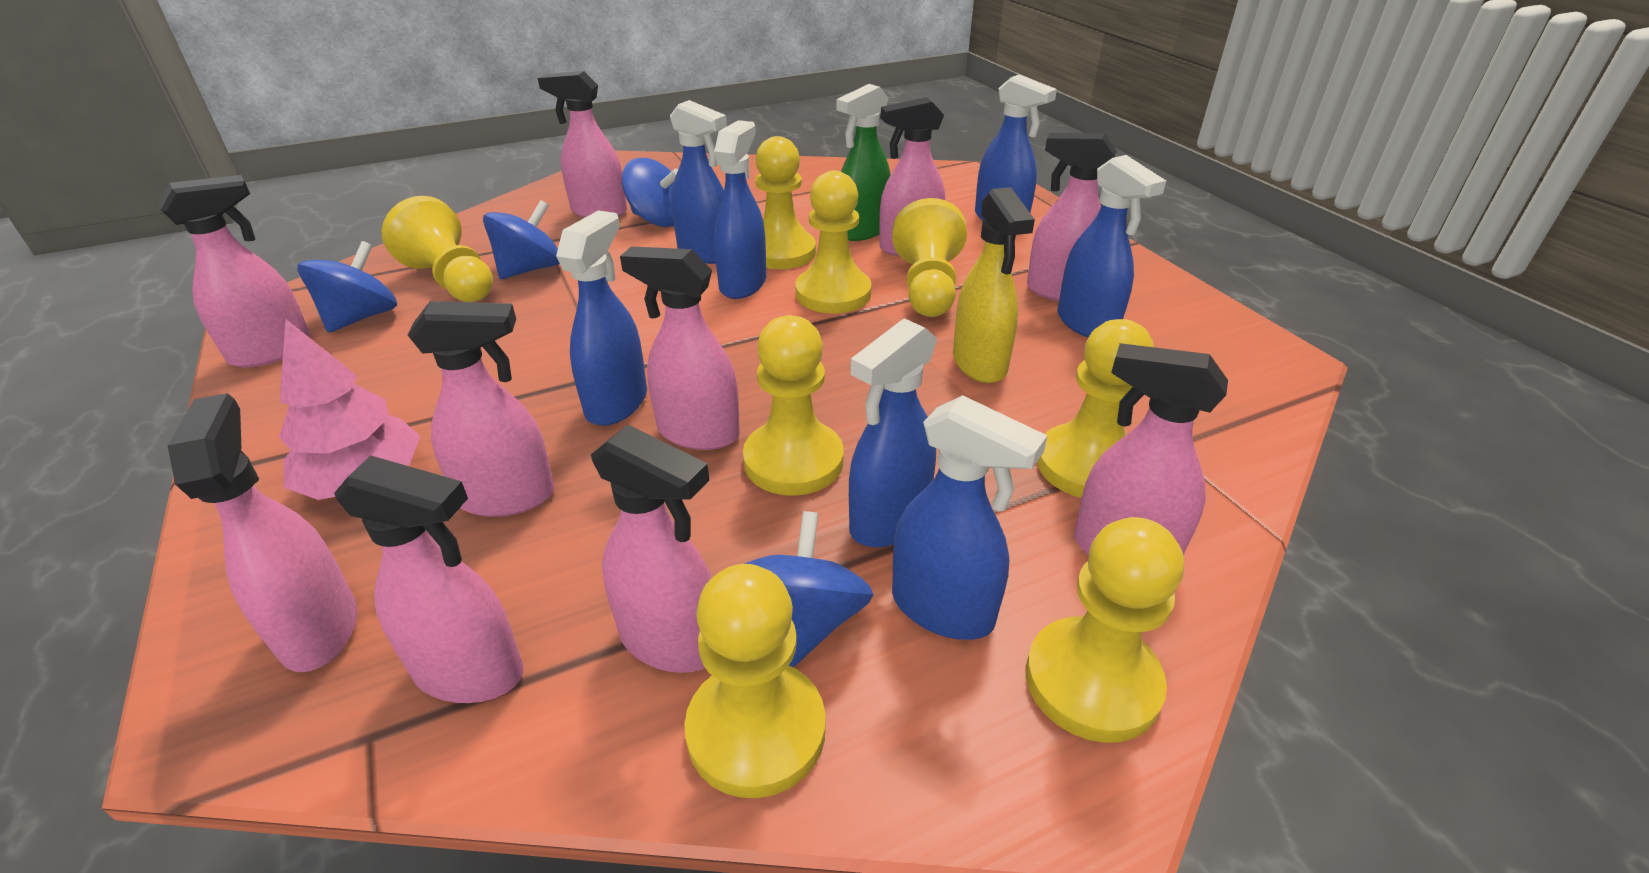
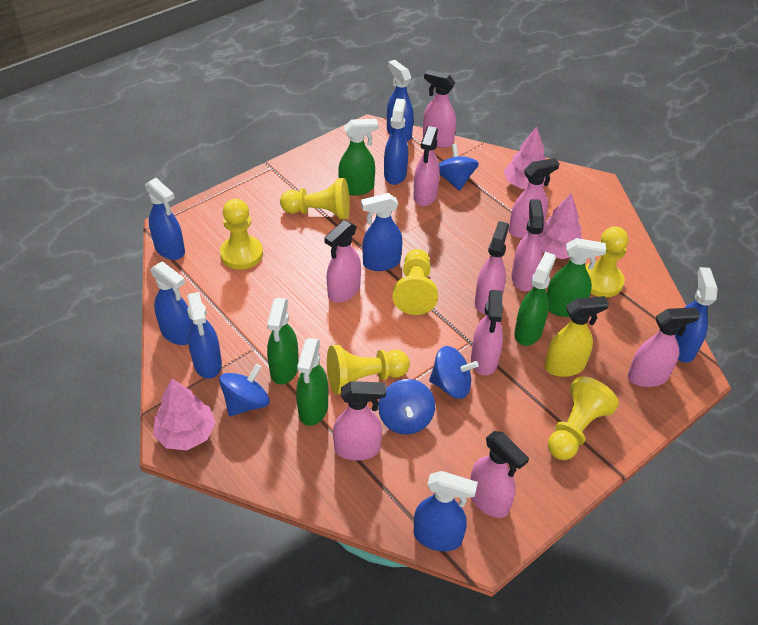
blue spray bottle: 7 -> 8
green spray bottle: 1 -> 5
pink tree: 1 -> 3
yellow pawn: 8 -> 6

